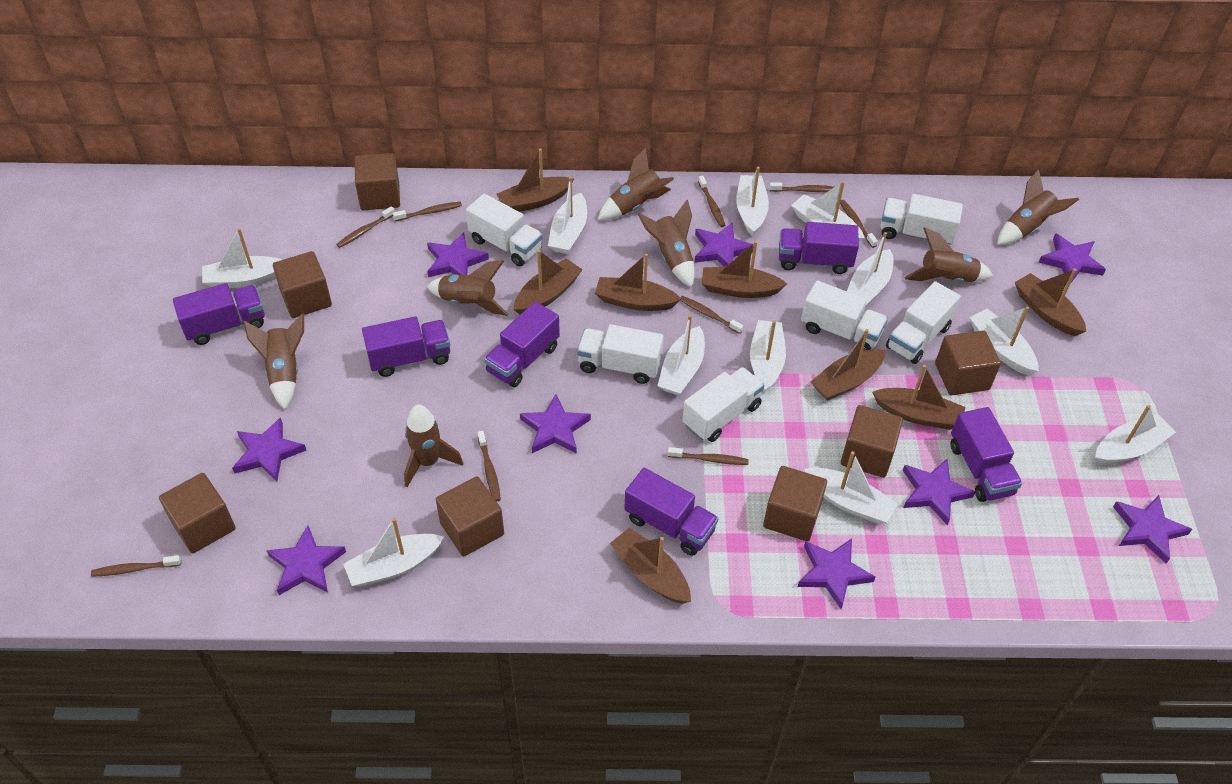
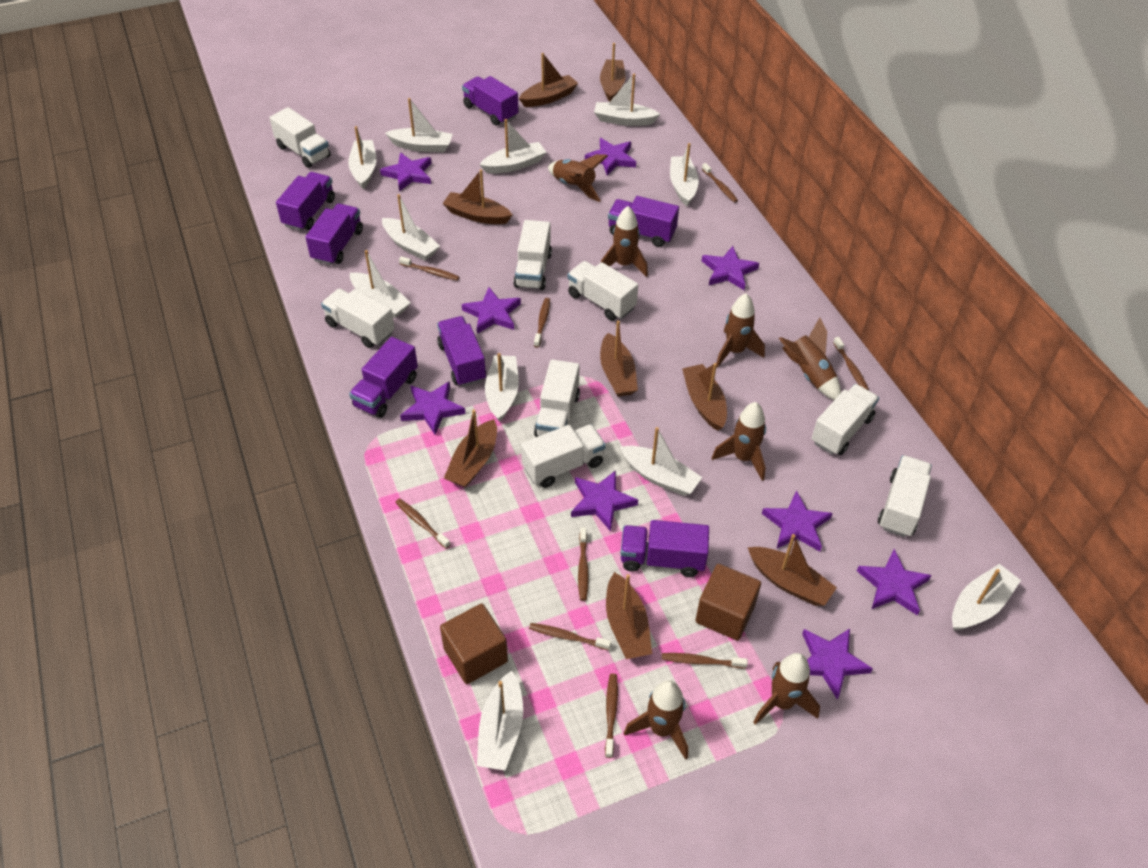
brown cube: 7 -> 2
purple truck: 6 -> 7
white truck: 6 -> 8

